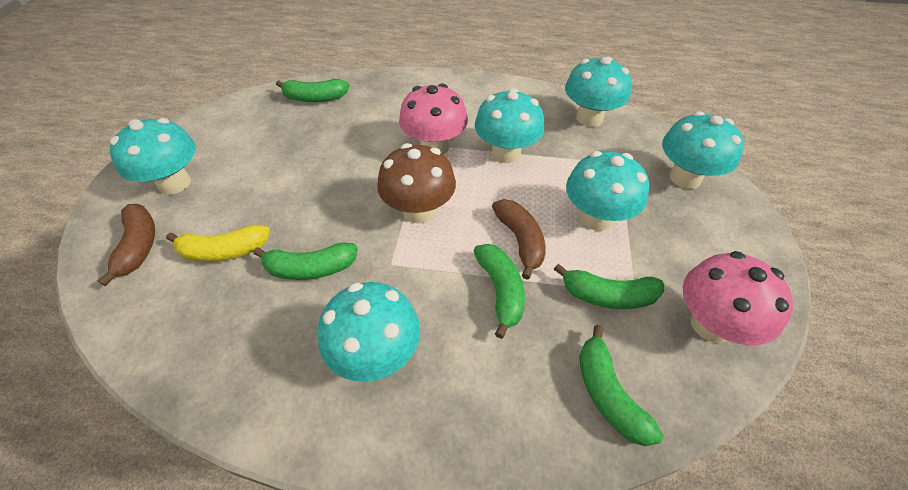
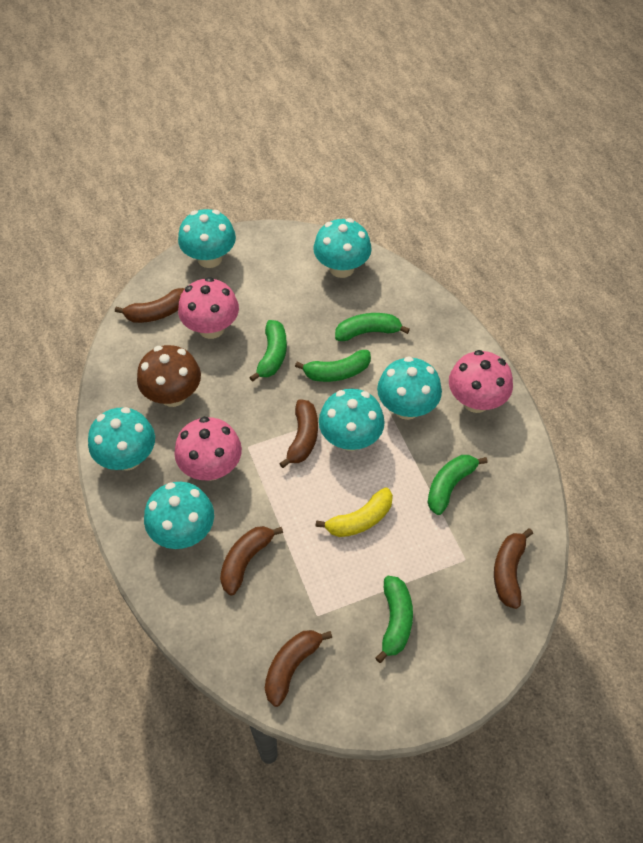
brown banana: 2 -> 5
pink mushroom: 2 -> 3

